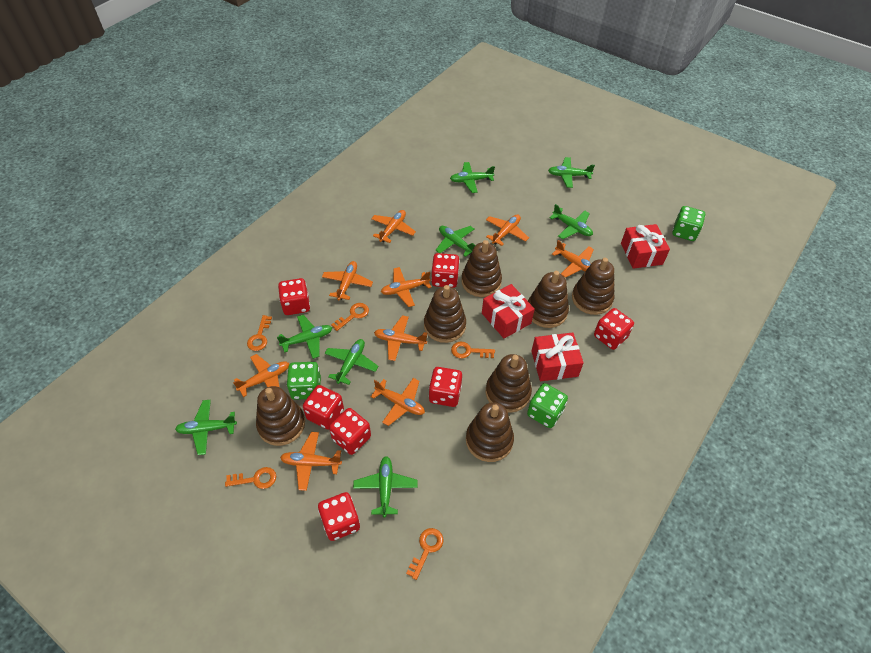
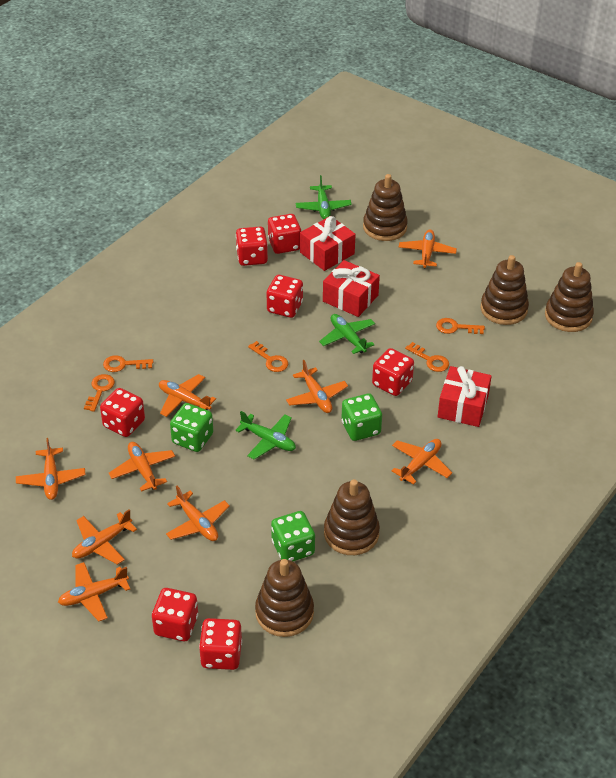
brown stacking toy: 7 -> 5
green plane: 8 -> 3

